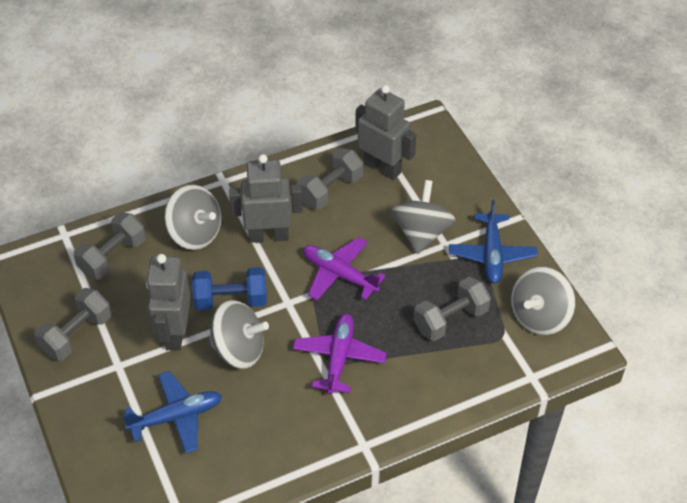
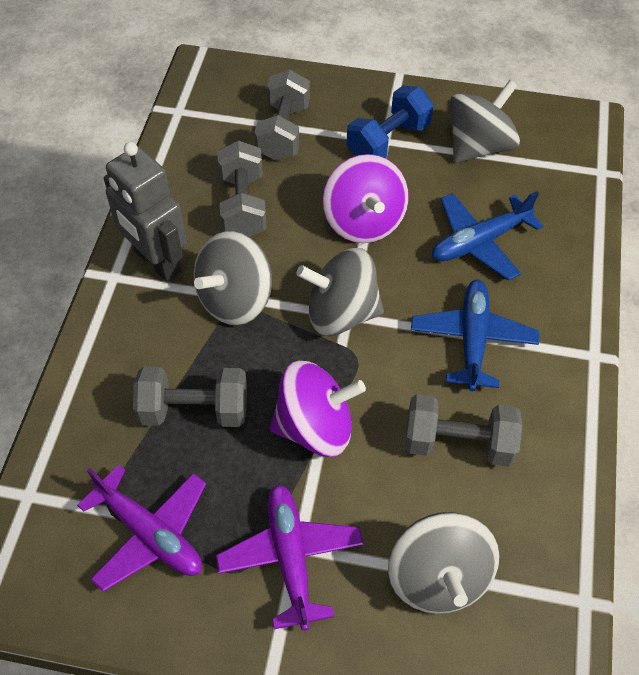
grey robot: 3 -> 1
purple spinning top: 0 -> 2

